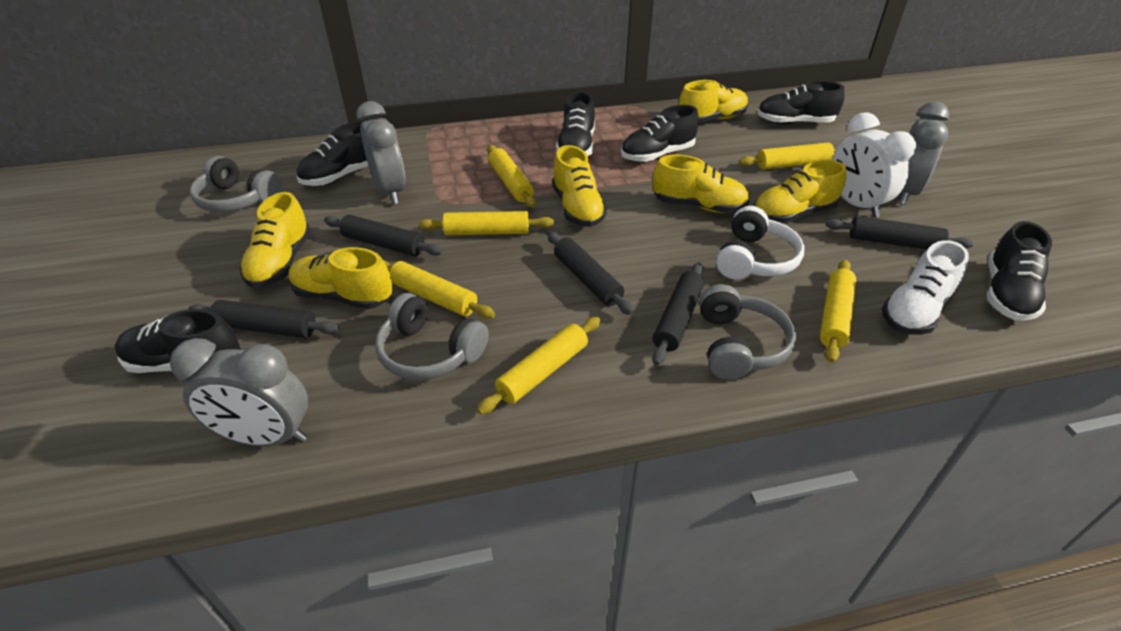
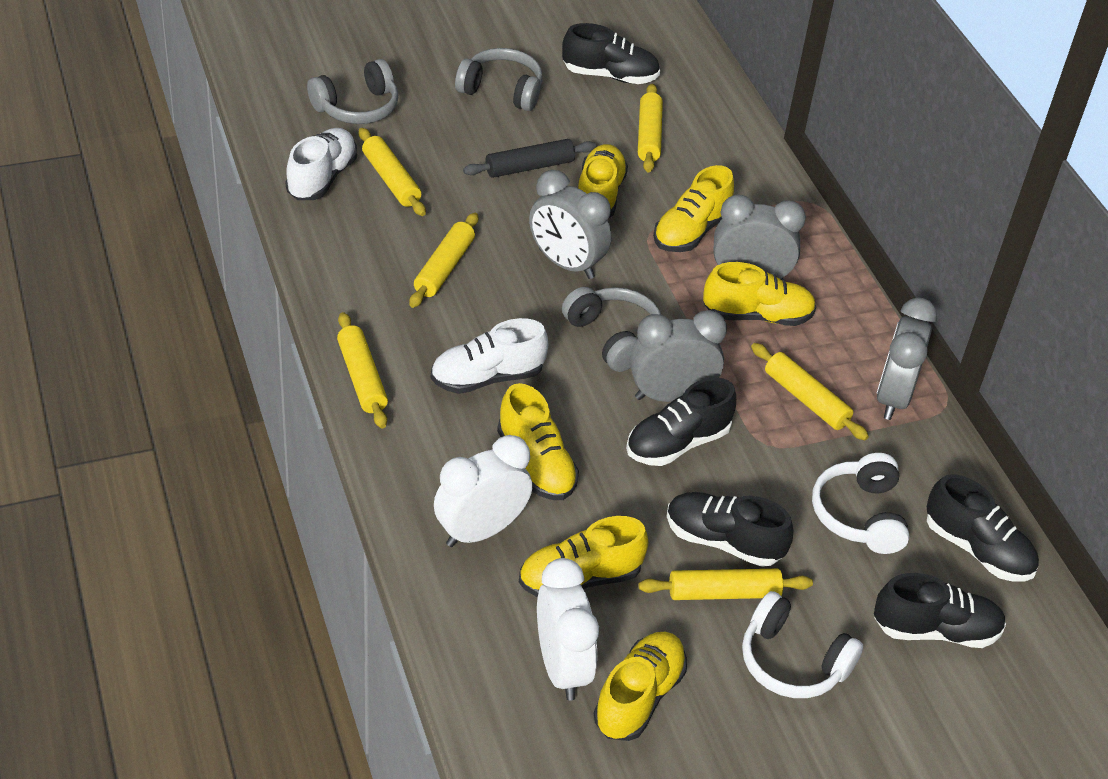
black rolling pin: 5 -> 1
black shoe: 6 -> 5
grey clock: 3 -> 4
white clock: 1 -> 2
white headphones: 1 -> 2
white shoe: 1 -> 2

